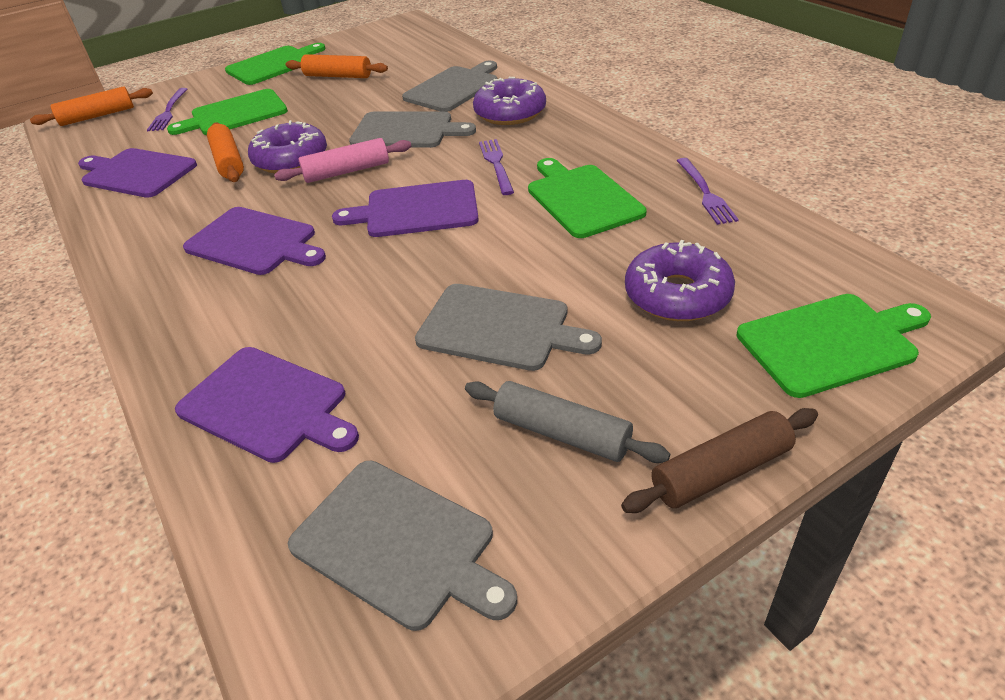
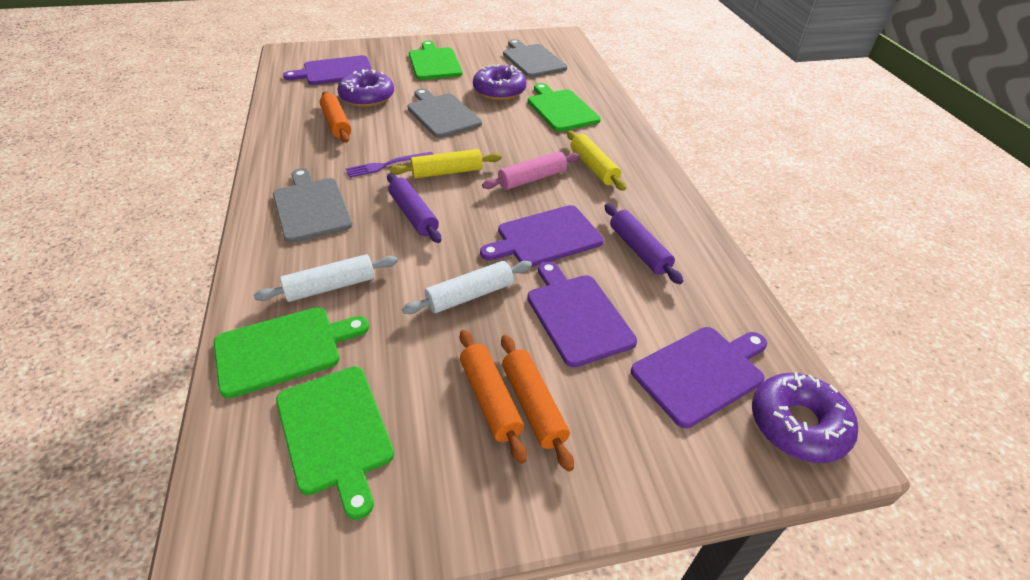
brown rolling pin: 1 -> 0
grey cutting board: 4 -> 3
grey rolling pin: 1 -> 0
purple fork: 3 -> 1
purple rolling pin: 0 -> 2
white rolling pin: 0 -> 2
yellow rolling pin: 0 -> 2

